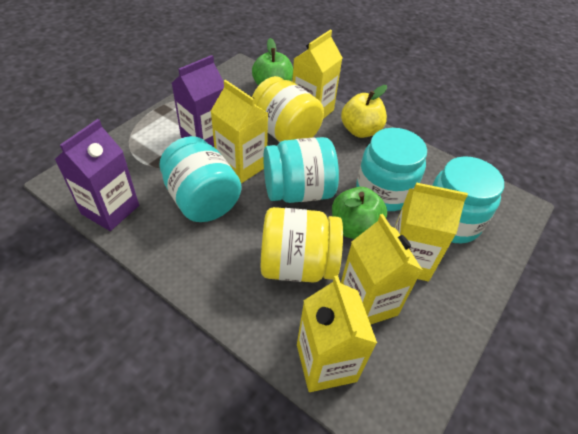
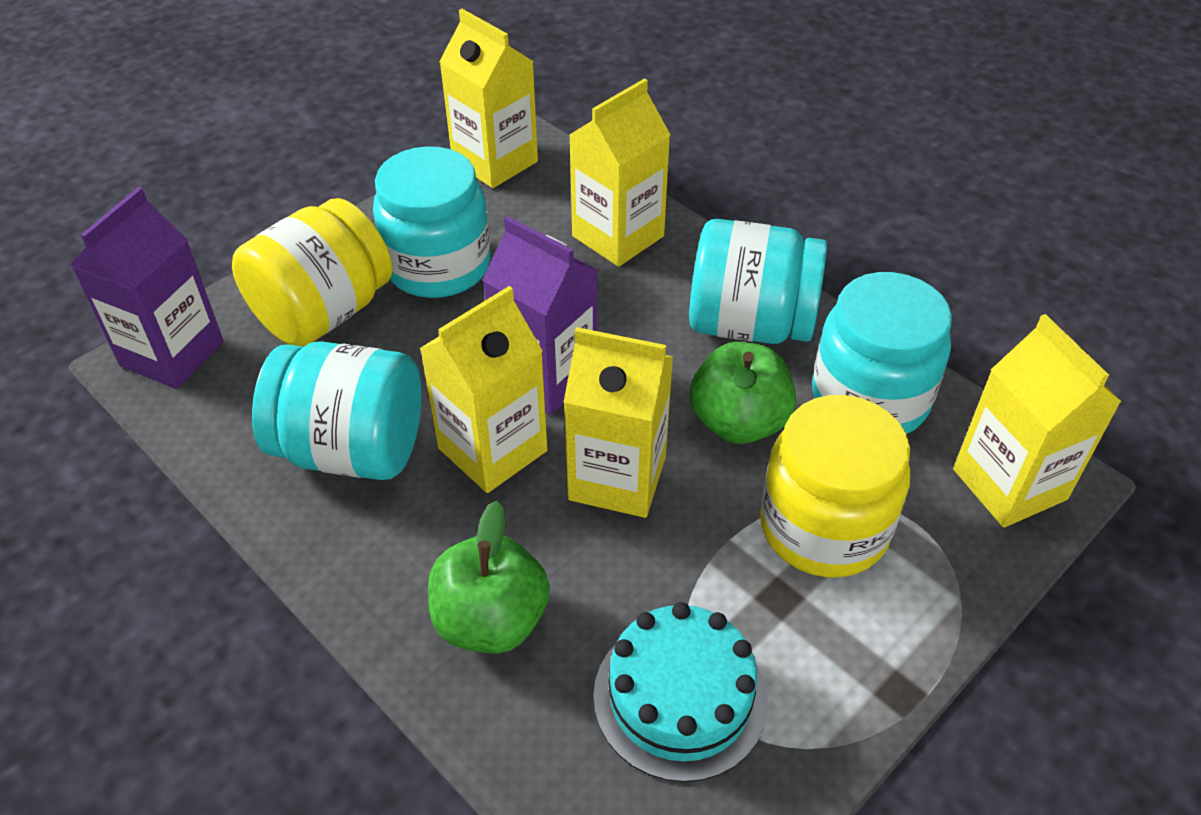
turquoise cake: 0 -> 1
yellow apple: 1 -> 0

